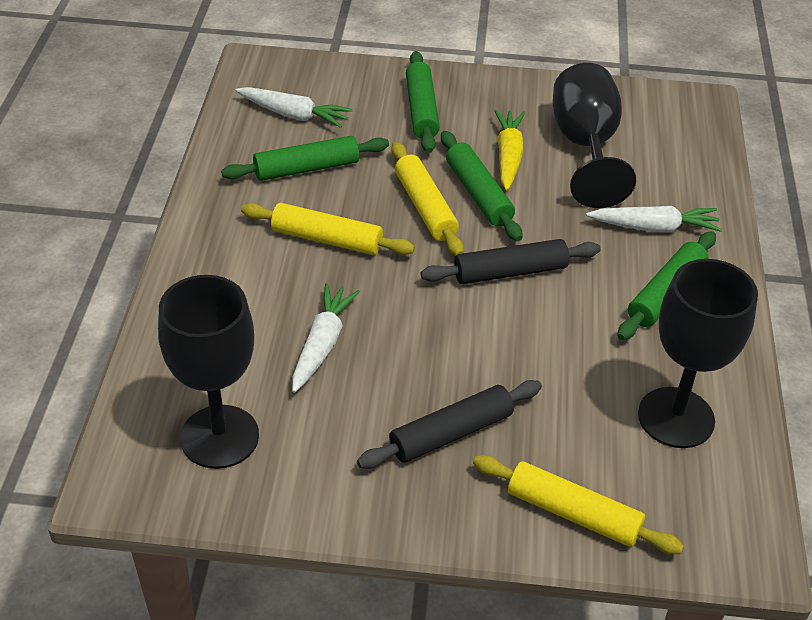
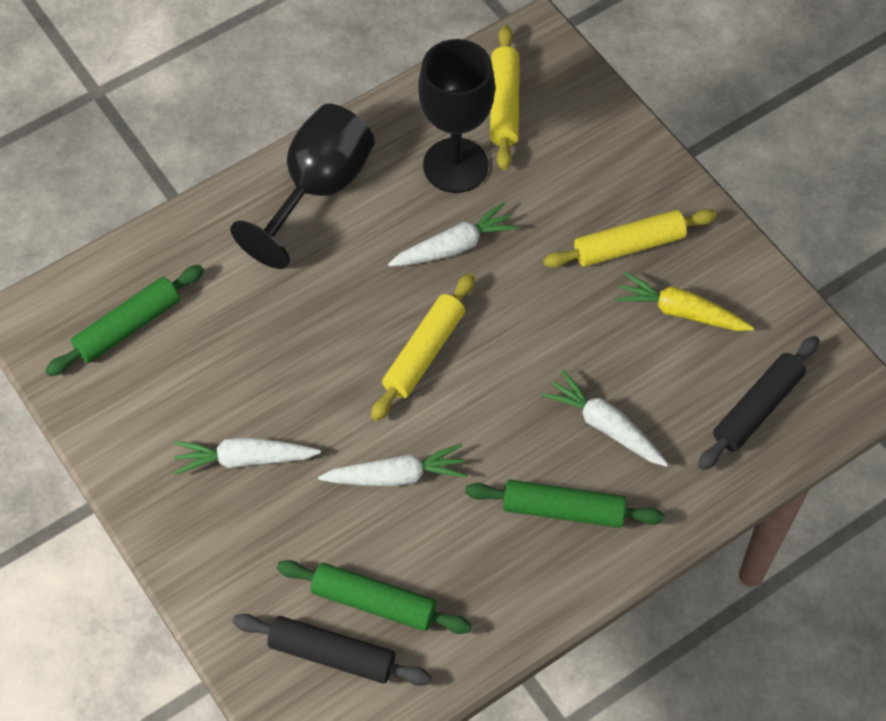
black goblet: 3 -> 2
green rolling pin: 4 -> 3
white carrot: 3 -> 4

